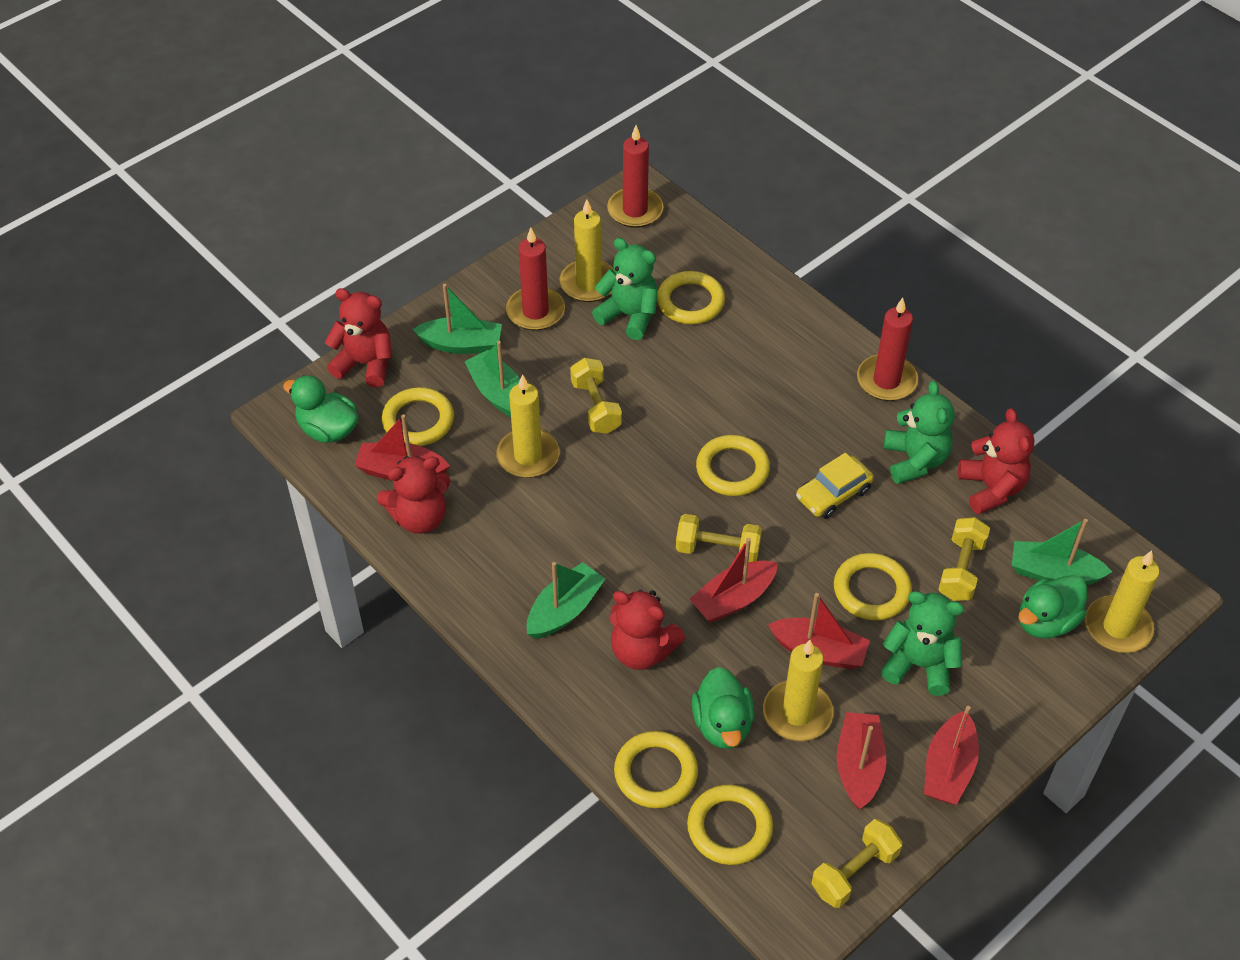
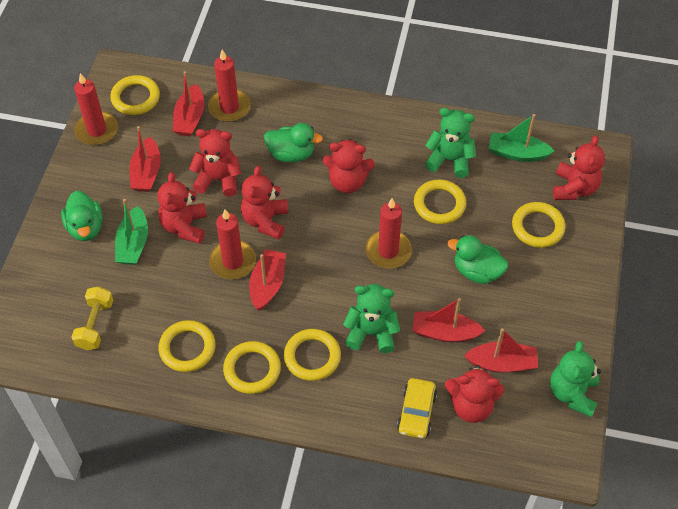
green boat: 4 -> 2
red candle: 3 -> 4
red teddy bear: 4 -> 6
yellow candle: 4 -> 0
yellow dumbbell: 4 -> 1

